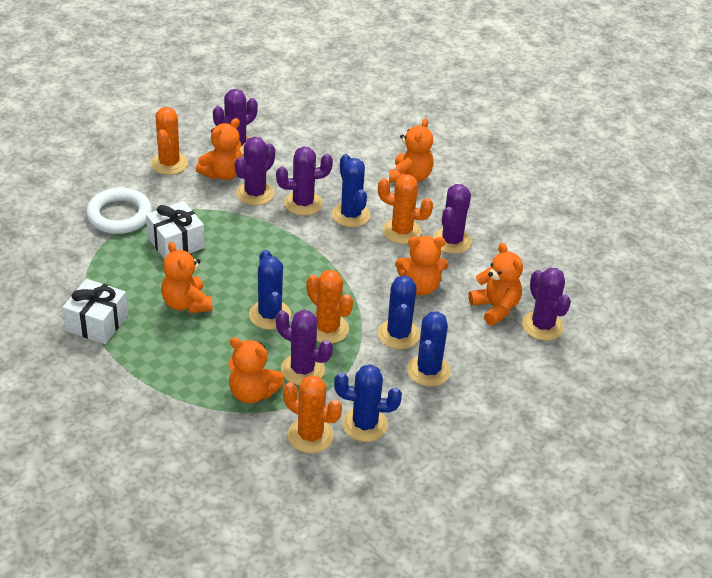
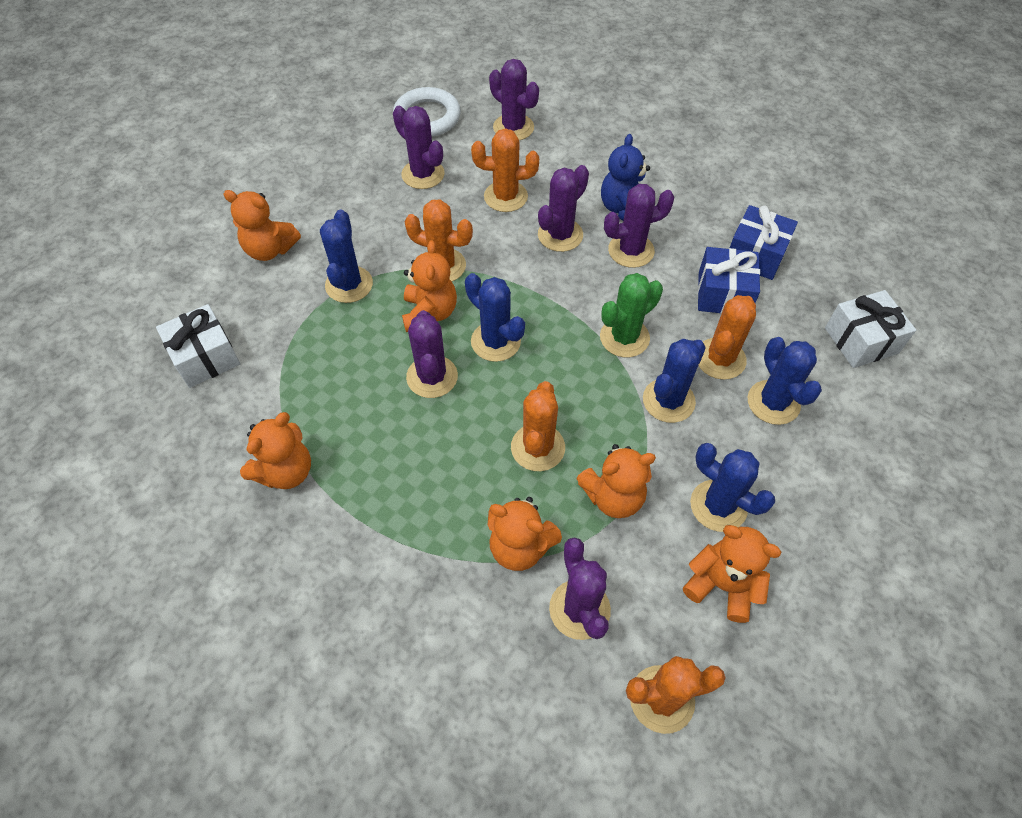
blue gift: 0 -> 2
blue teddy bear: 0 -> 1
green cactus: 0 -> 1
orange cactus: 4 -> 5

